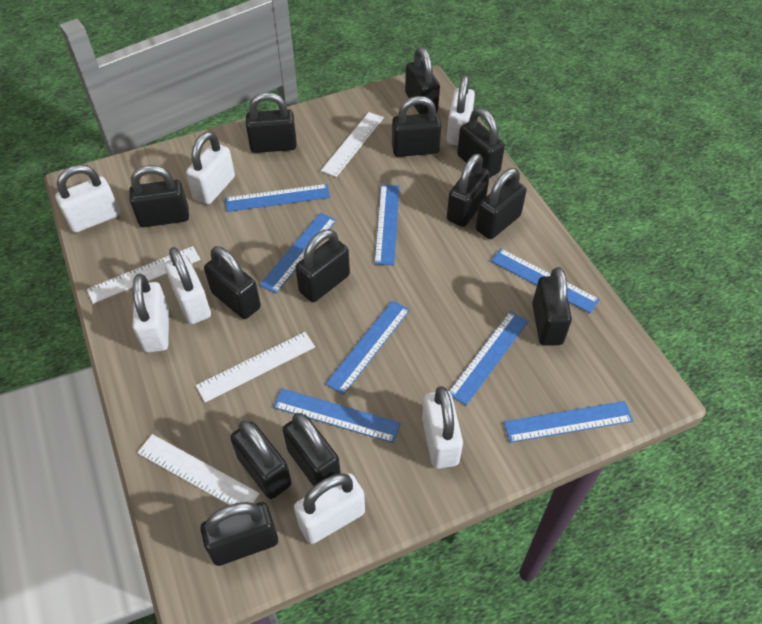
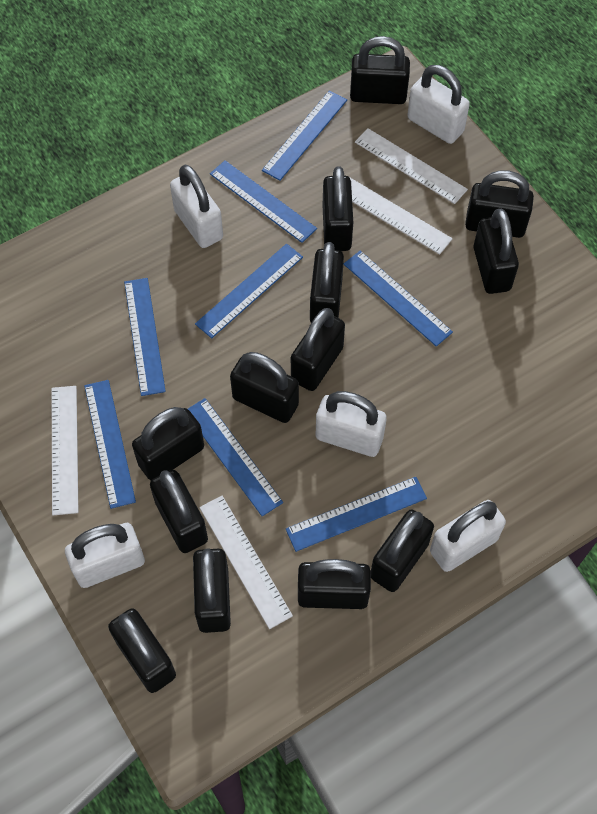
white padlock: 7 -> 5

